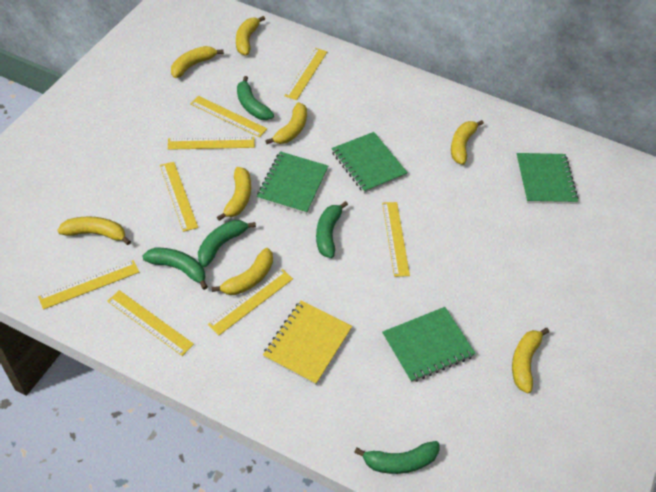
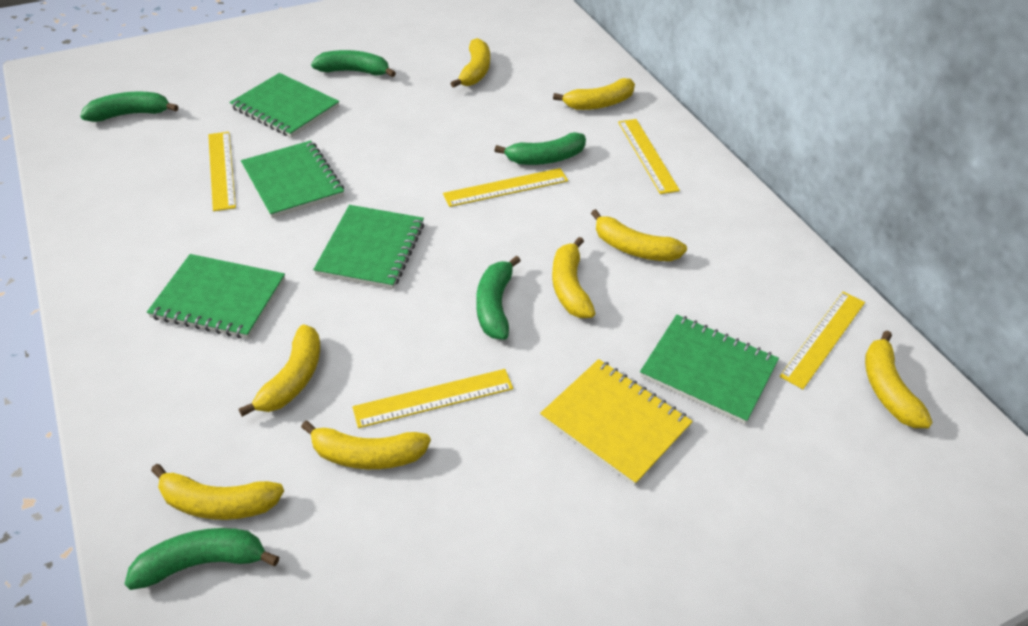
green notebook: 4 -> 5
yellow ruler: 8 -> 5

